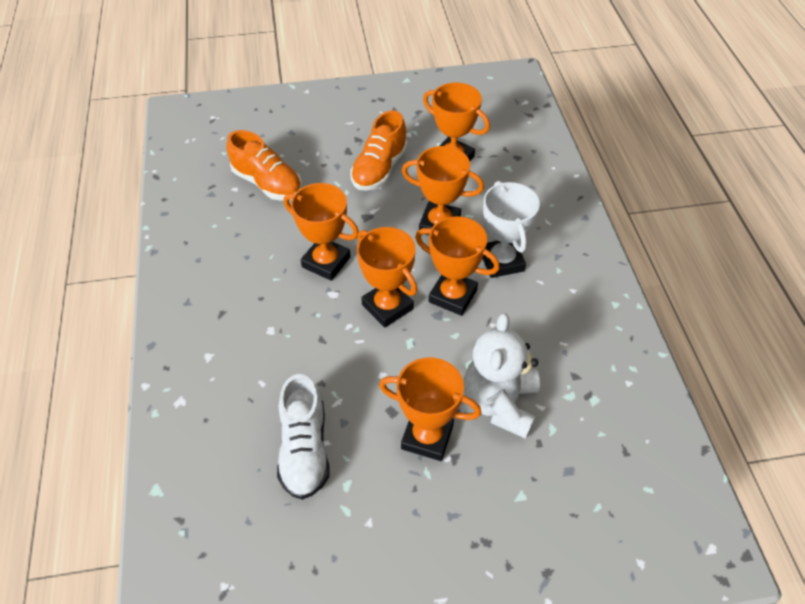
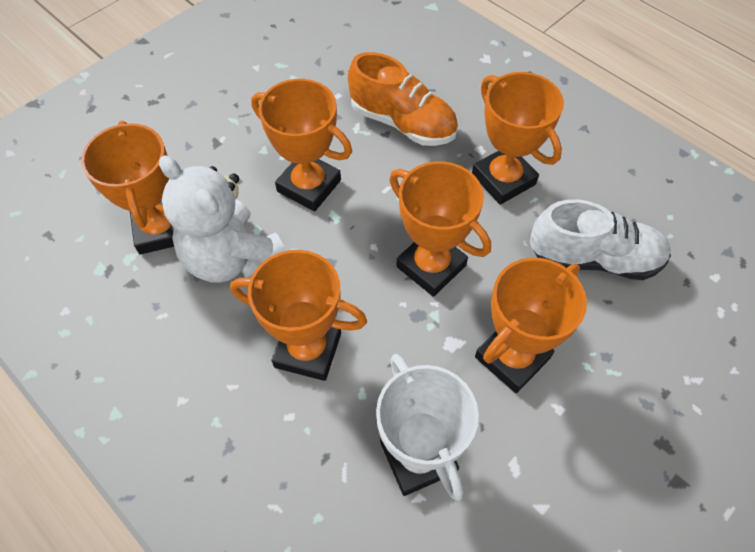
orange shoe: 2 -> 1

